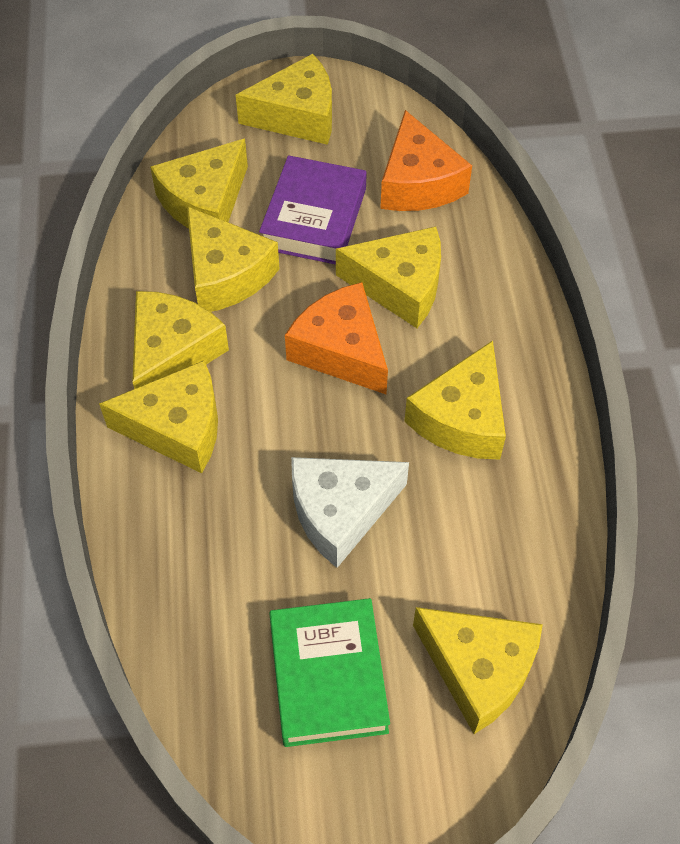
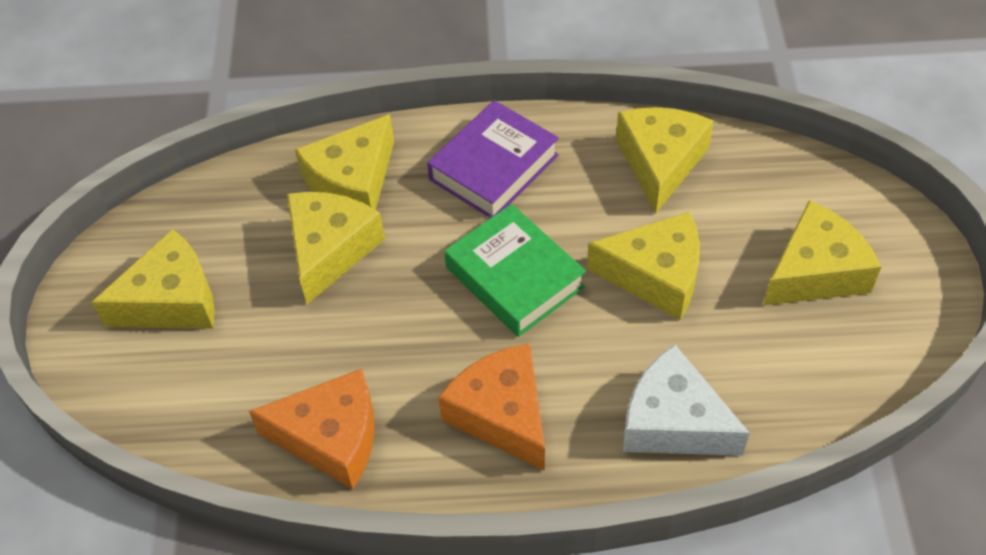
yellow cheese: 8 -> 6

